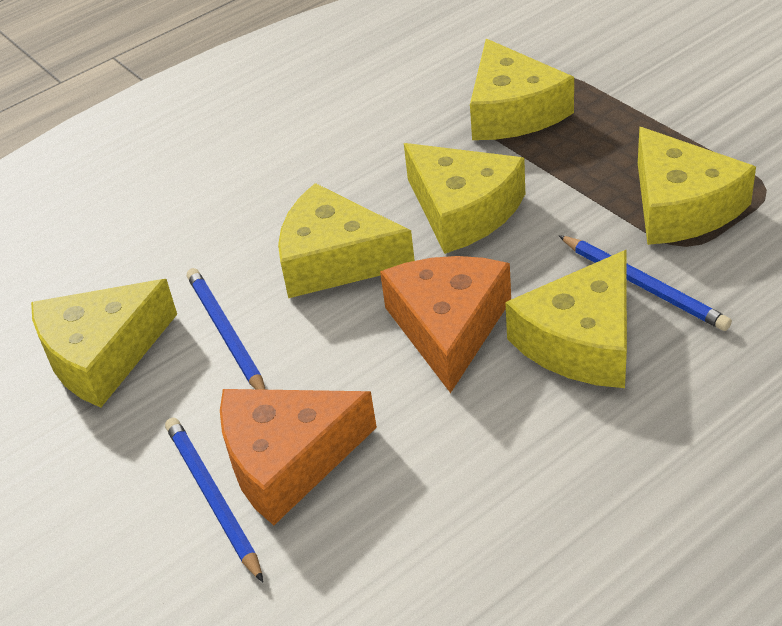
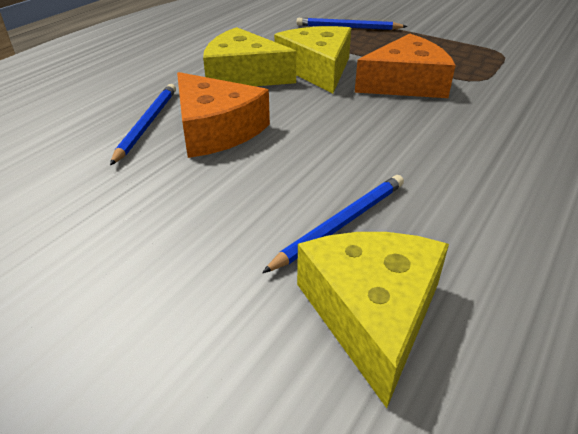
yellow cheese: 6 -> 3

